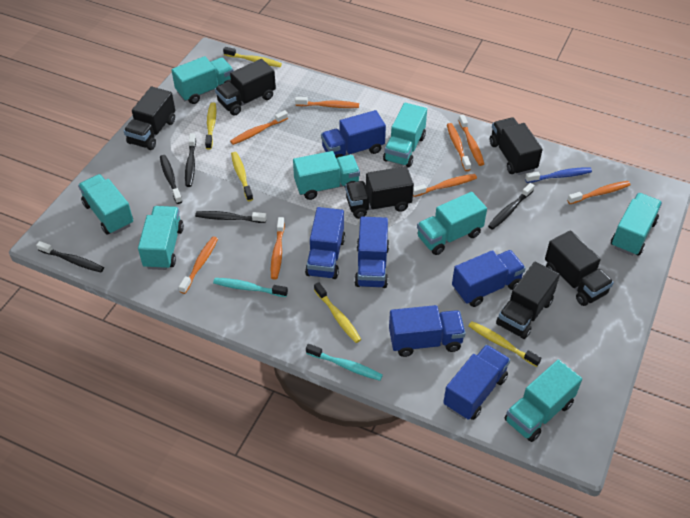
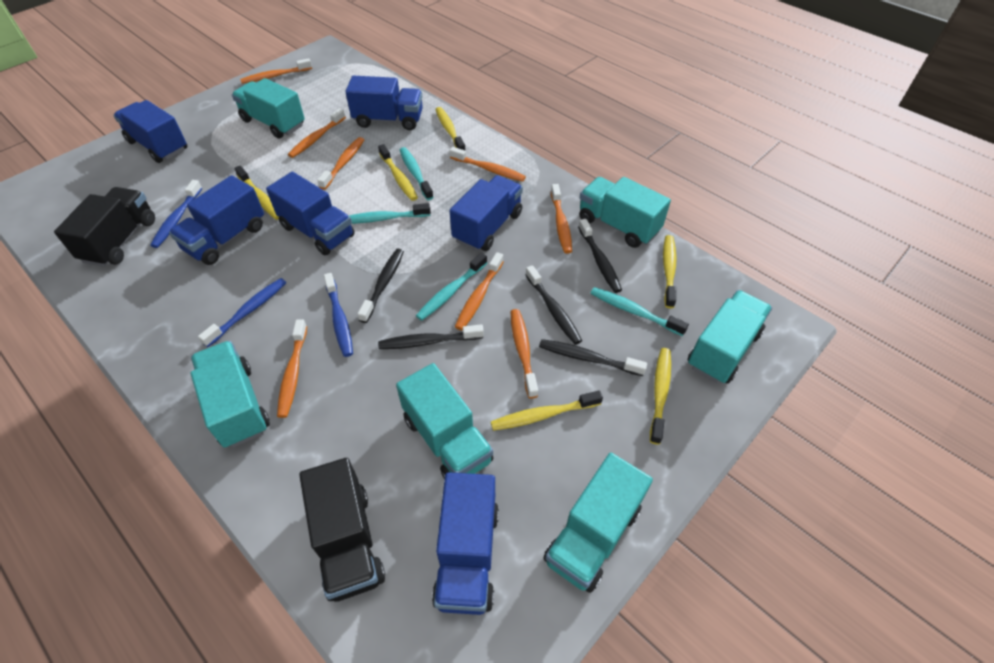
black truck: 6 -> 2
blue toothbrush: 1 -> 3
turquoise toothbrush: 2 -> 4
turquoise truck: 8 -> 6
yellow toothbrush: 5 -> 6

